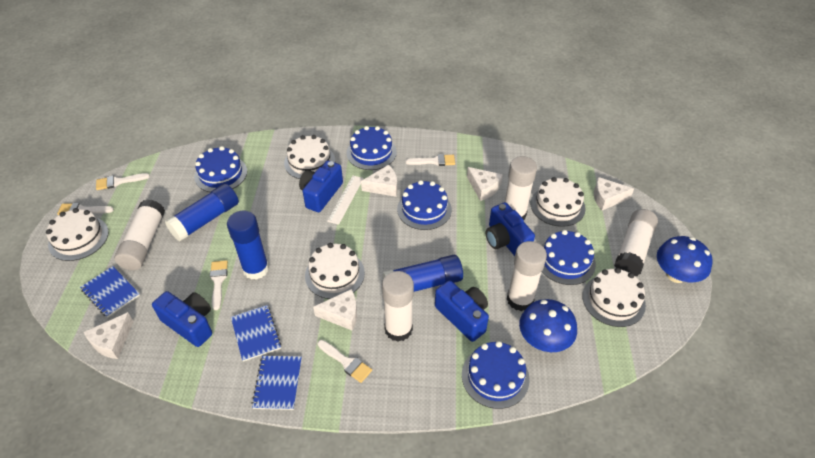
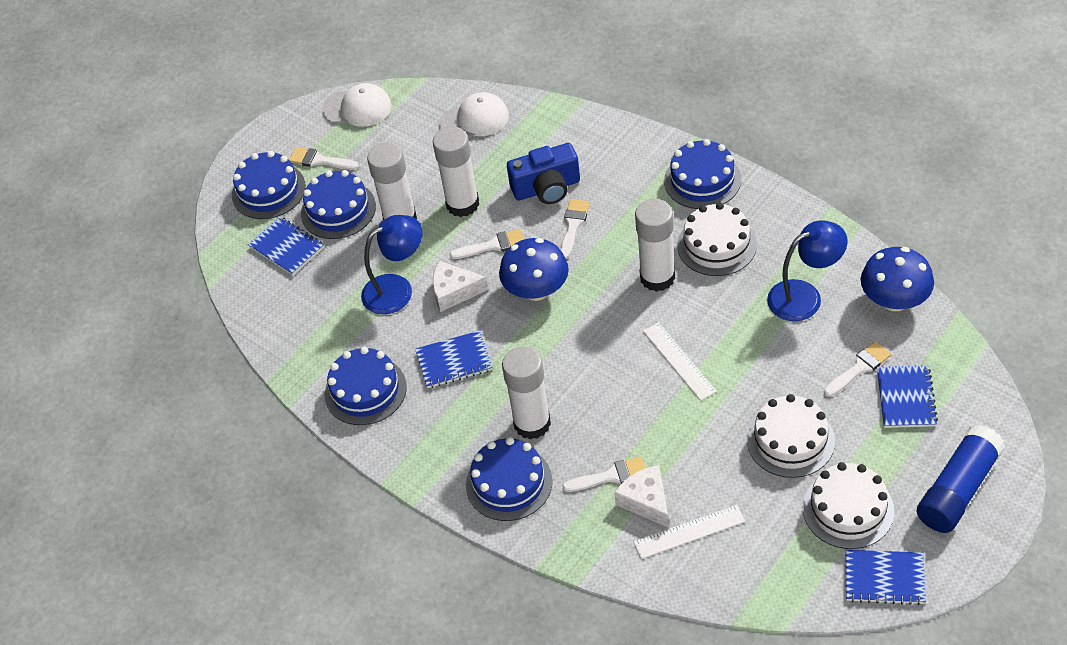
blue camera: 4 -> 1
blue glue stick: 3 -> 1
blue lamp: 0 -> 2
blue notebook: 3 -> 4
white cake: 5 -> 3
white cap: 0 -> 2
white cheese: 5 -> 2
white glue stick: 5 -> 4
white ruler: 1 -> 2

